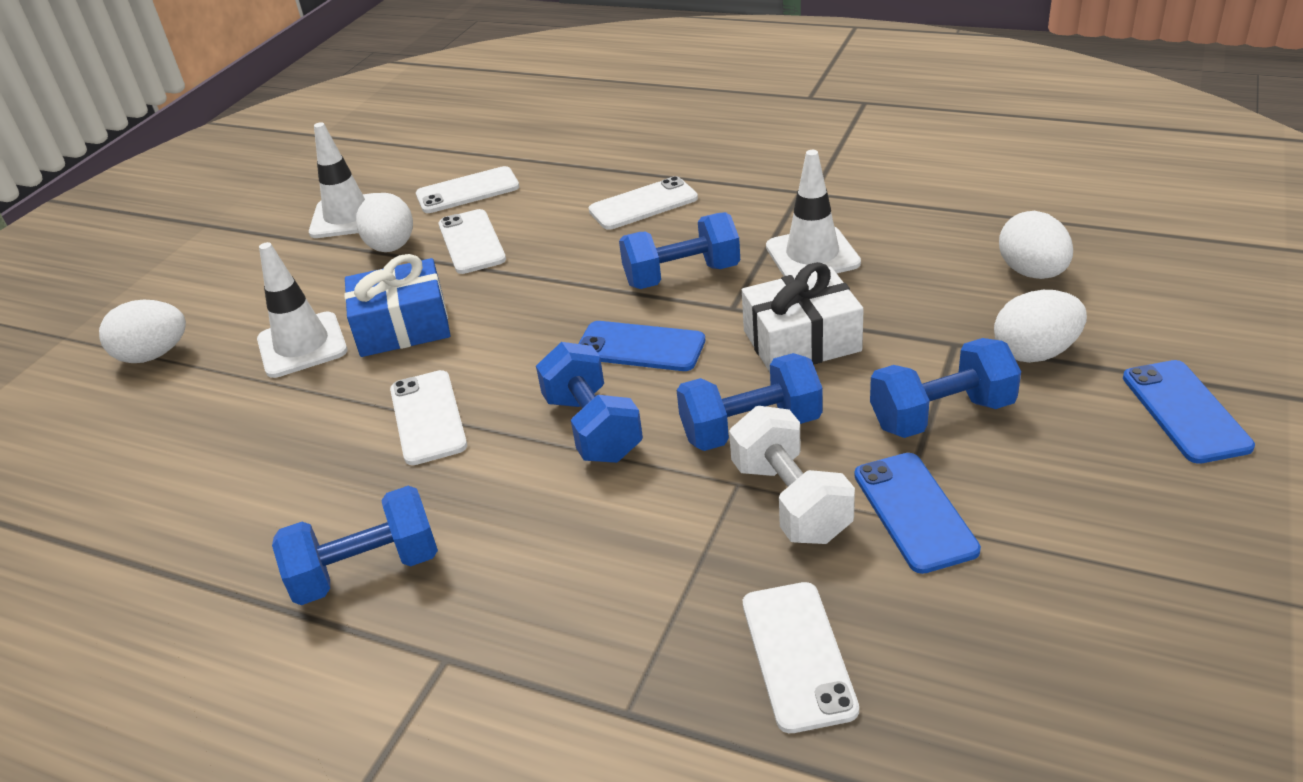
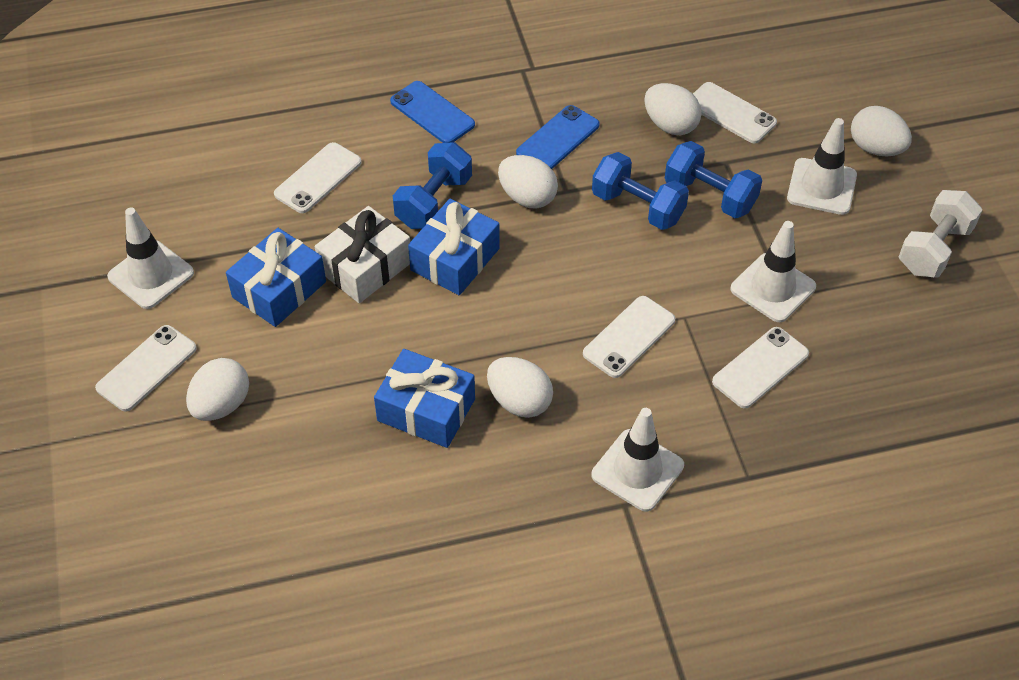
blue dumbbell: 5 -> 3
blue gift: 1 -> 3
blue phone: 3 -> 2
white egg: 4 -> 5
white traffic cone: 3 -> 4

